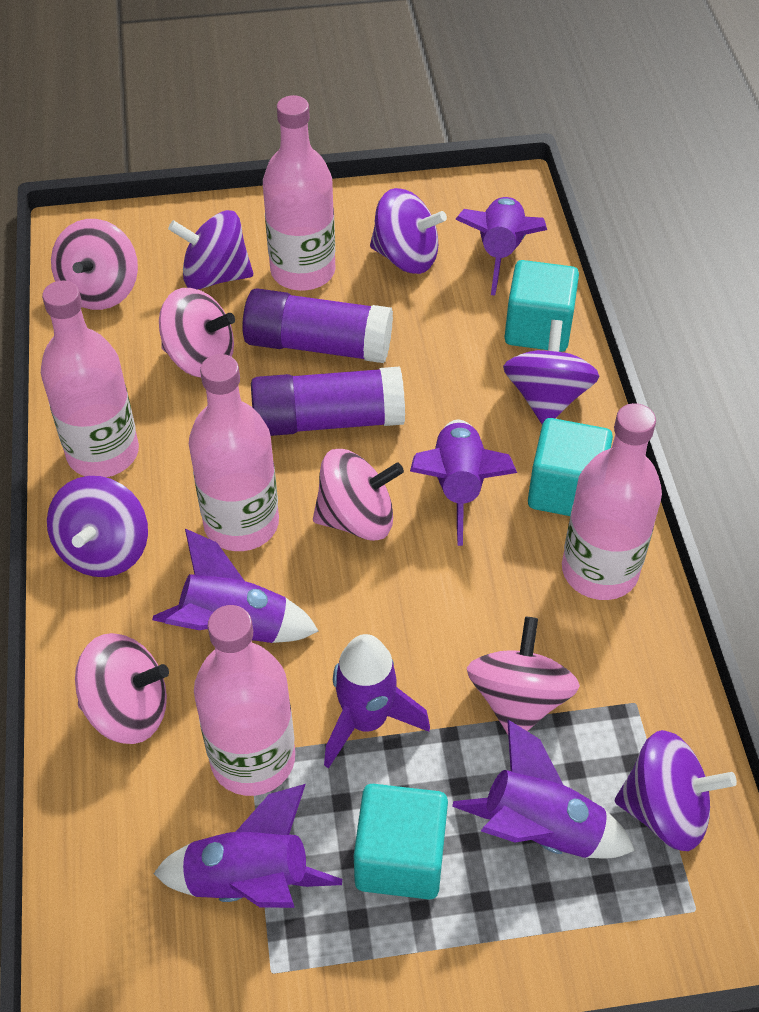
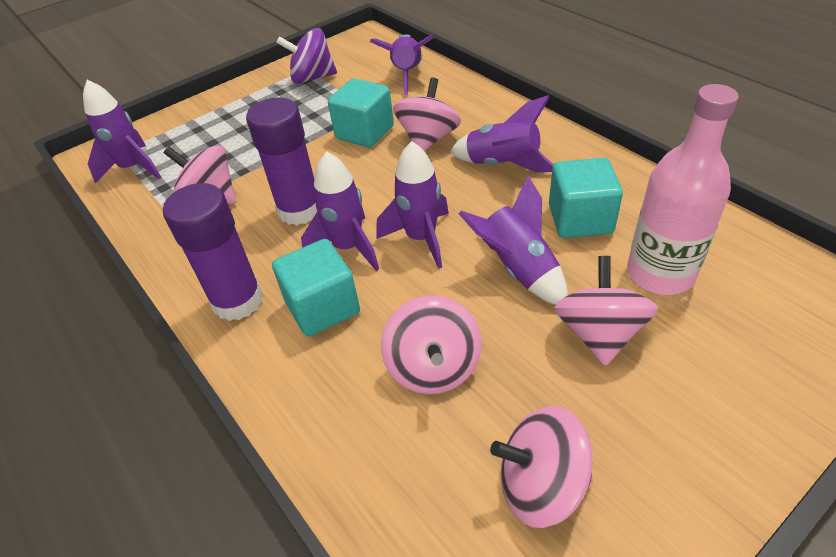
pink bottle: 5 -> 1
purple spinning top: 5 -> 1

